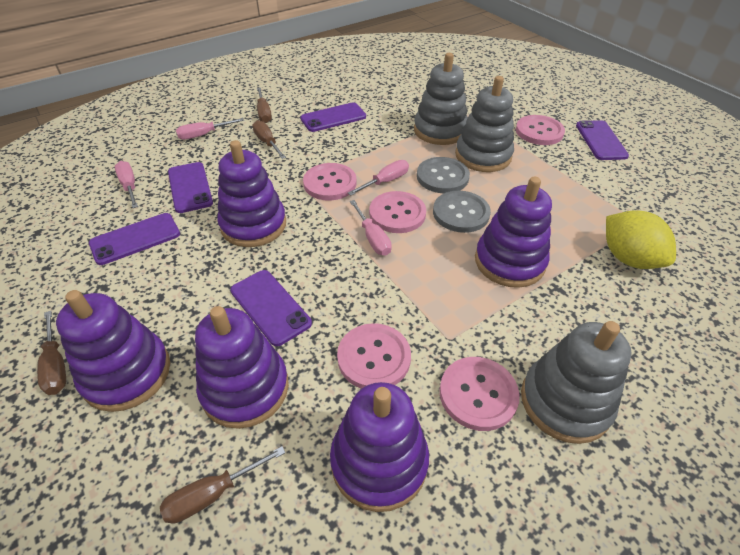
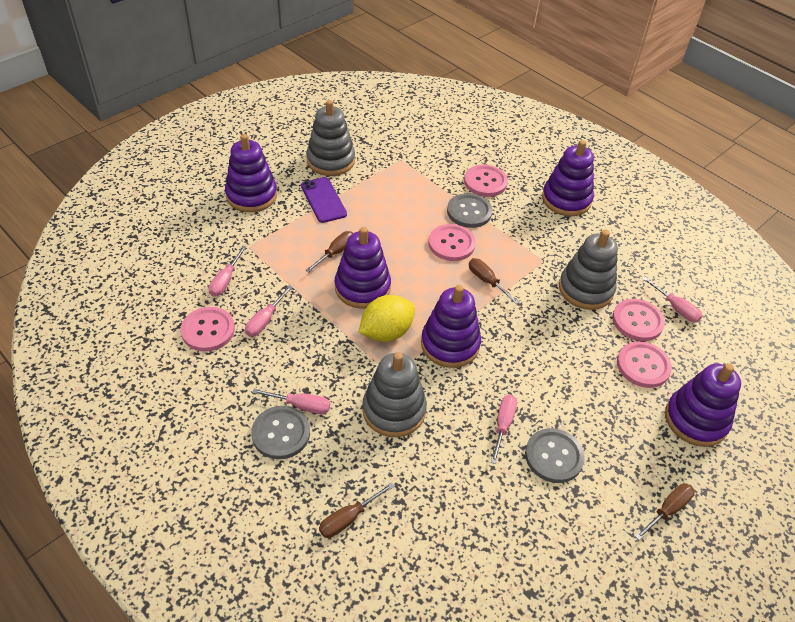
grey button: 2 -> 3
pink screwdriver: 4 -> 5
purple phone: 5 -> 1

